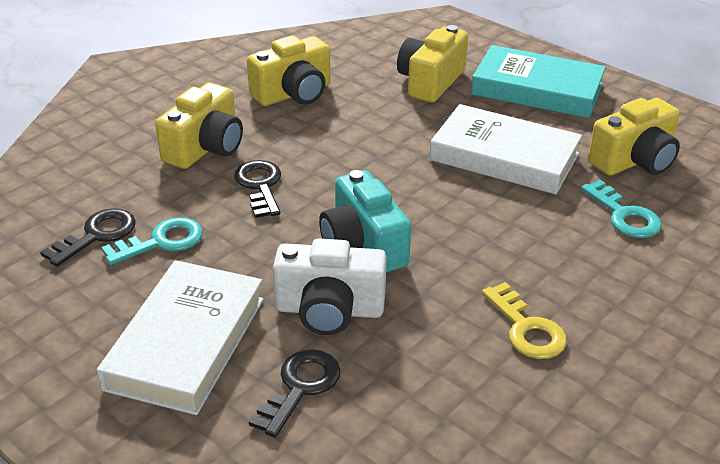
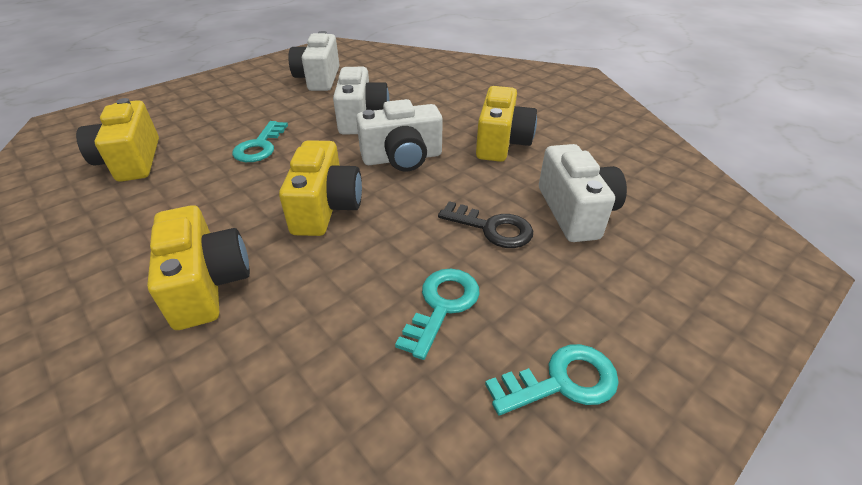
black key: 3 -> 1
turquoise book: 1 -> 0
turquoise camera: 1 -> 0
turquoise key: 2 -> 3
white book: 2 -> 0
white camera: 1 -> 4
yellow key: 1 -> 0

